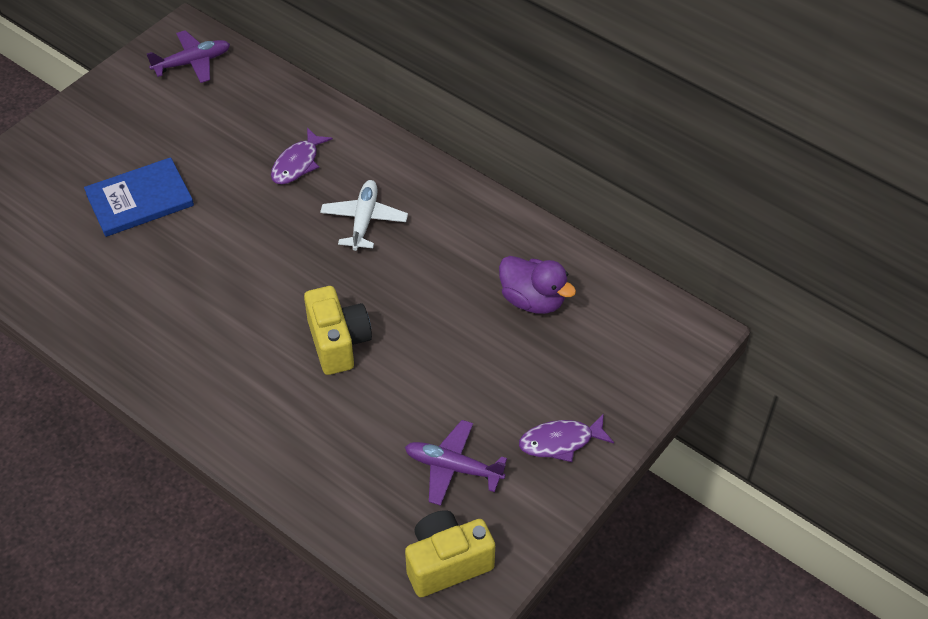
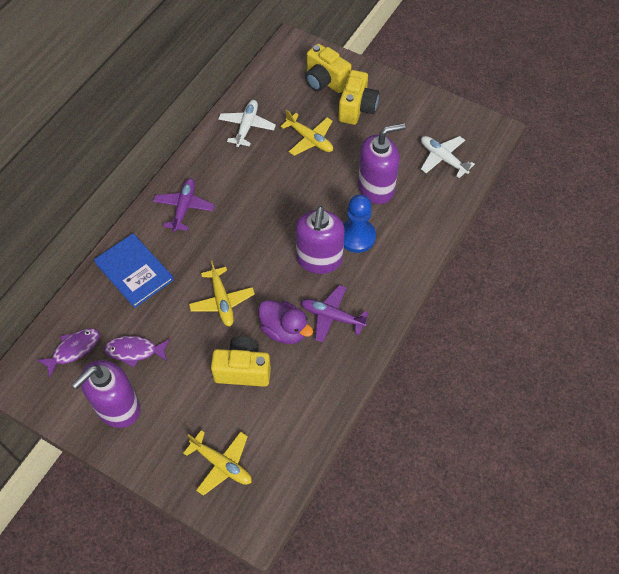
blue pawn: 0 -> 1
purple soap dispenser: 0 -> 3
white plane: 1 -> 2
yellow camera: 2 -> 3
yellow plane: 0 -> 3

